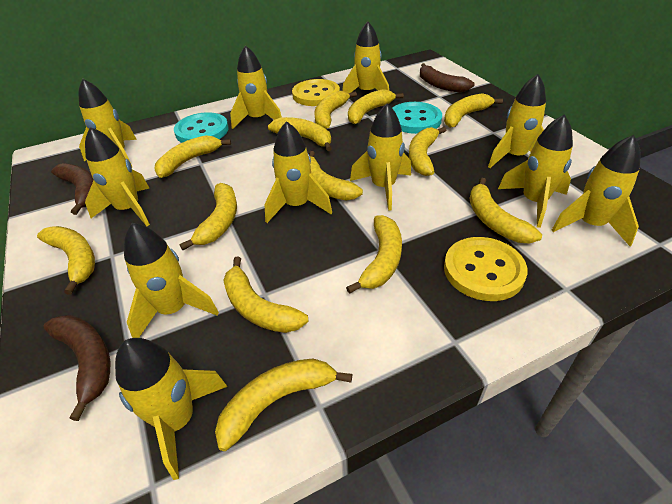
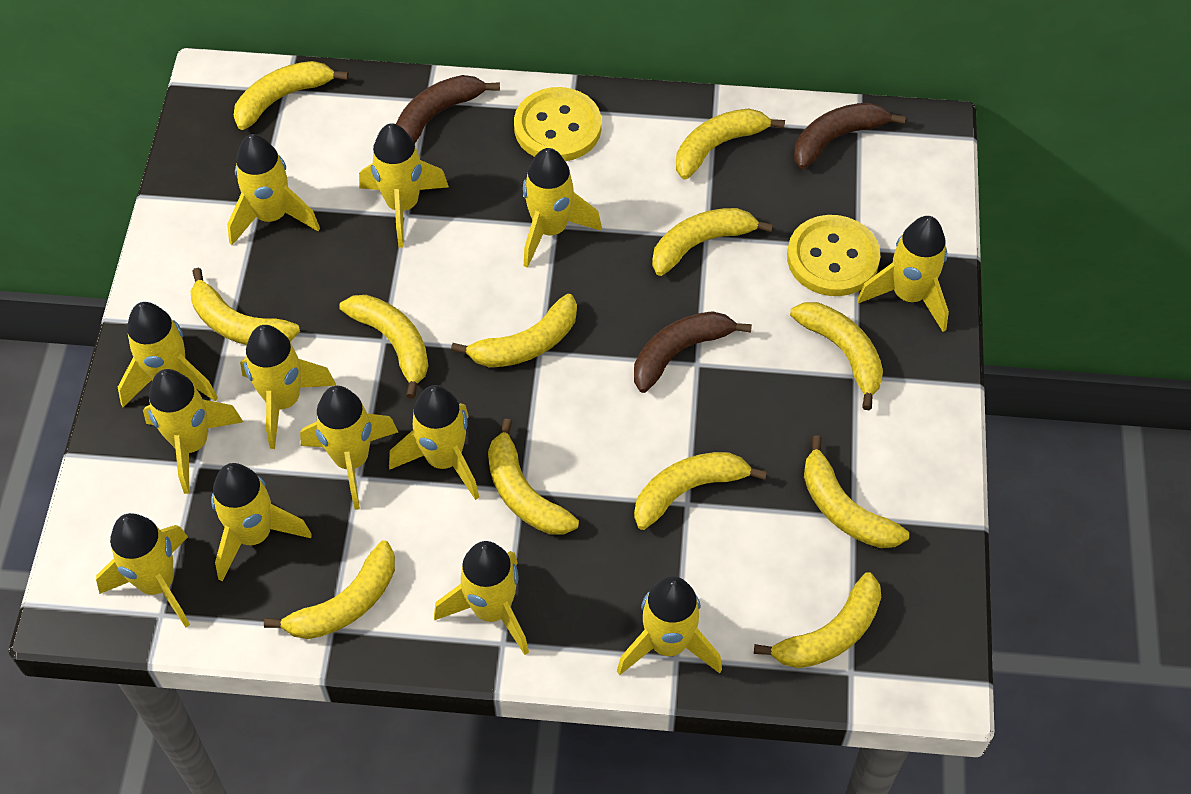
turquoise button: 2 -> 0
yellow banana: 13 -> 12
yellow rocket: 11 -> 13

